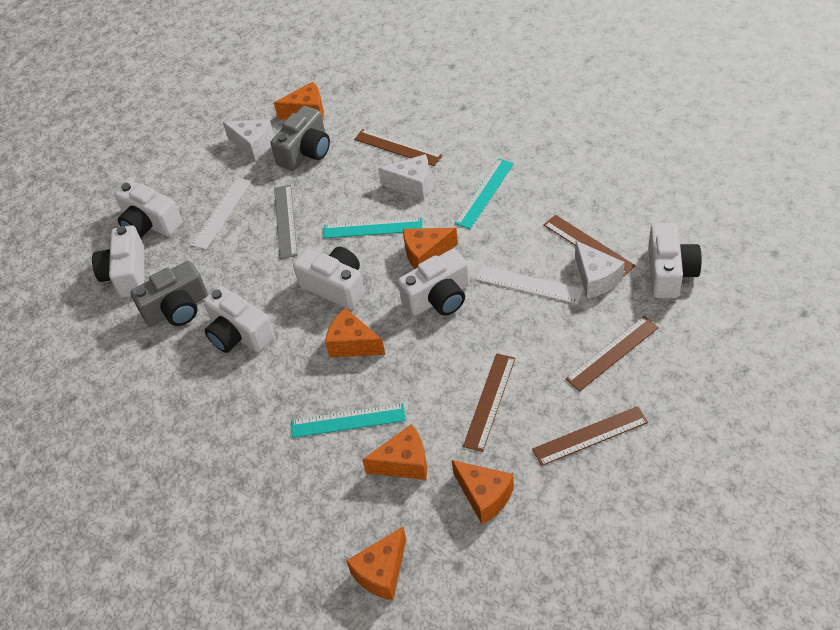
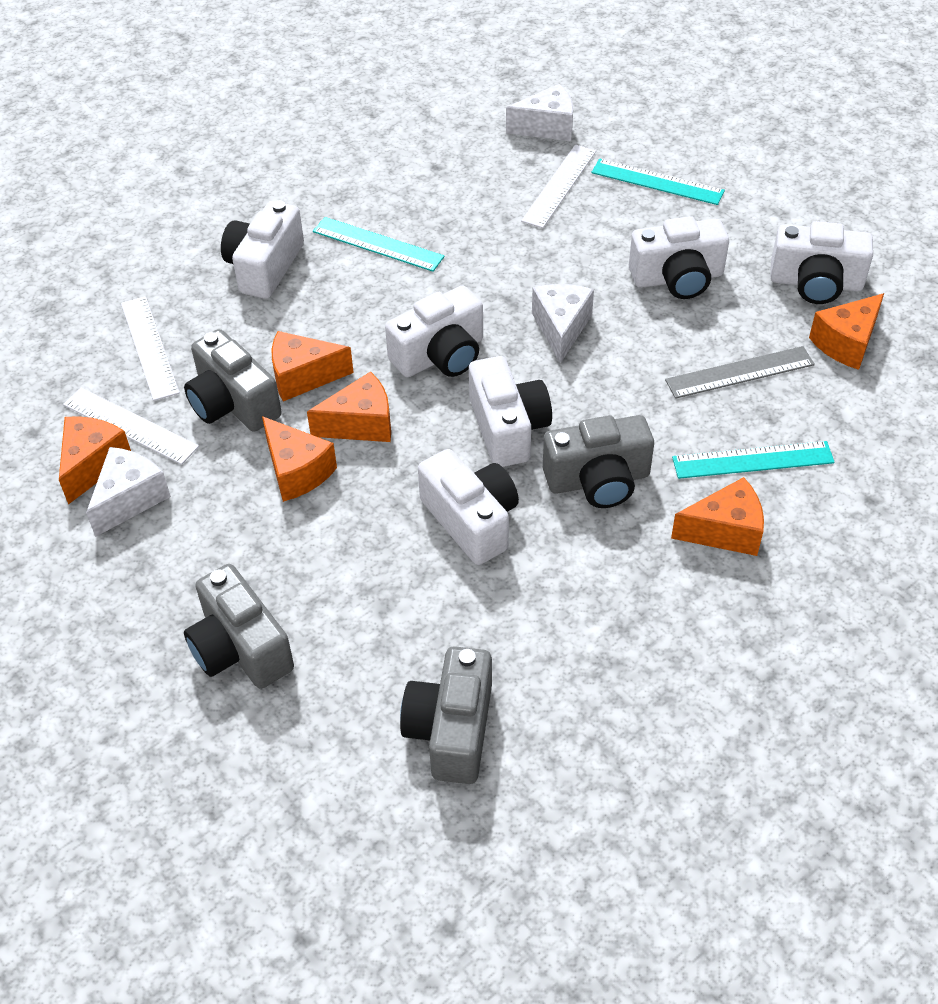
brown ruler: 5 -> 0
grey camera: 2 -> 4
white ruler: 2 -> 3

